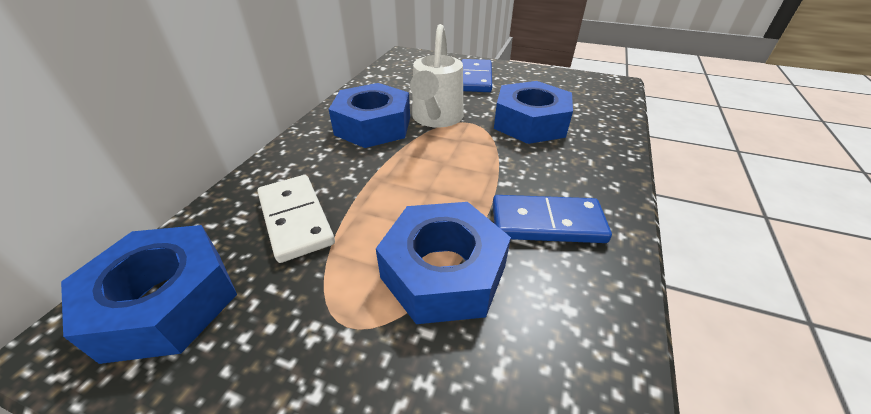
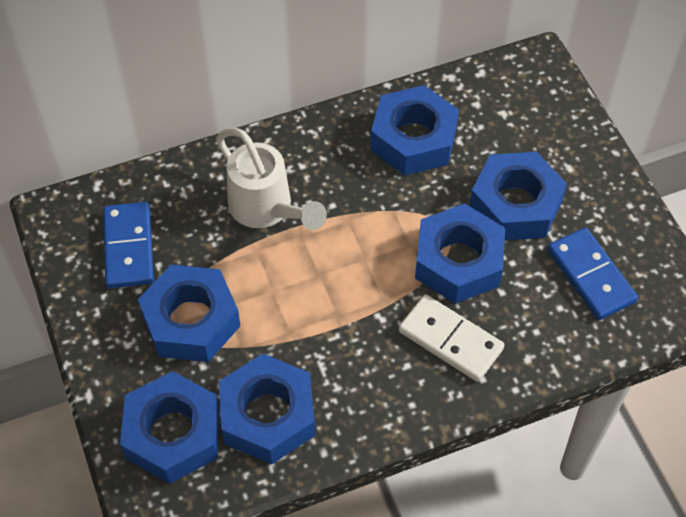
blue nut: 4 -> 6

